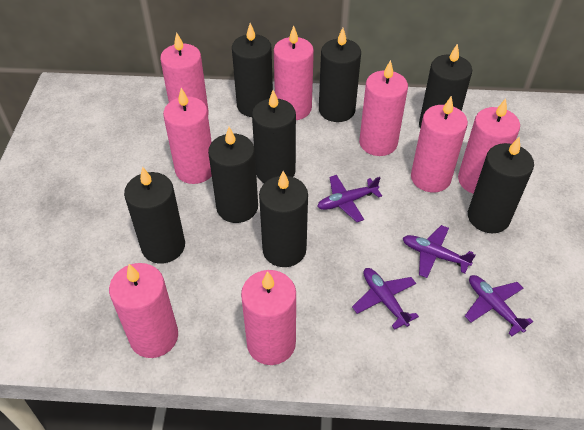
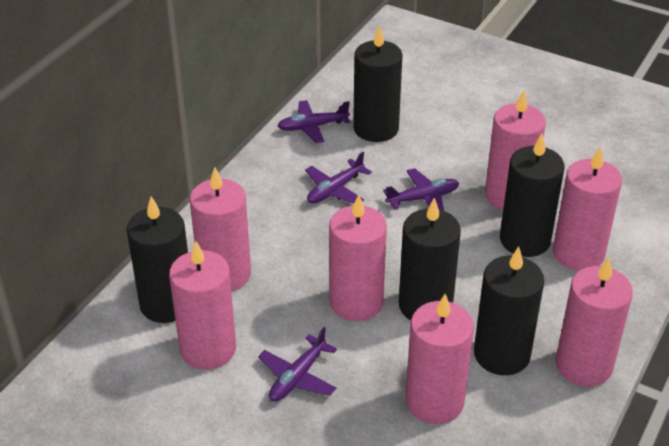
black candle: 8 -> 5
pink candle: 8 -> 7

